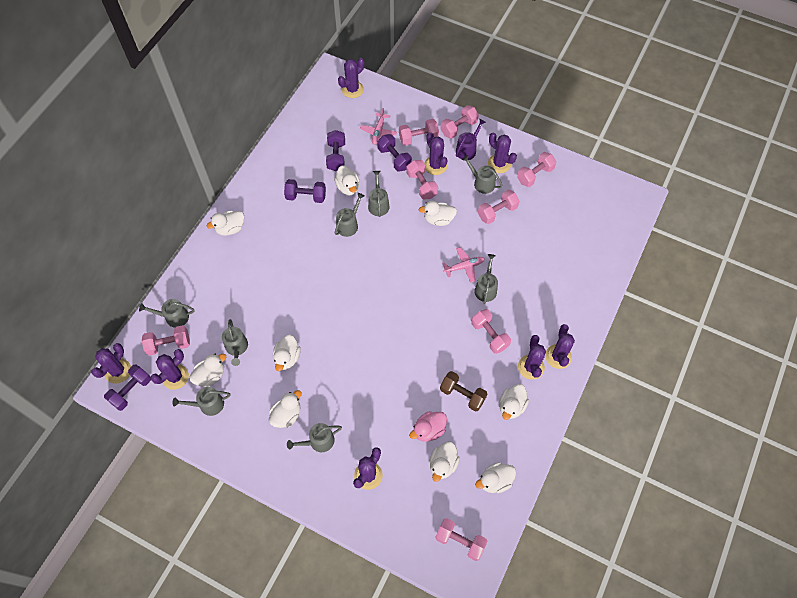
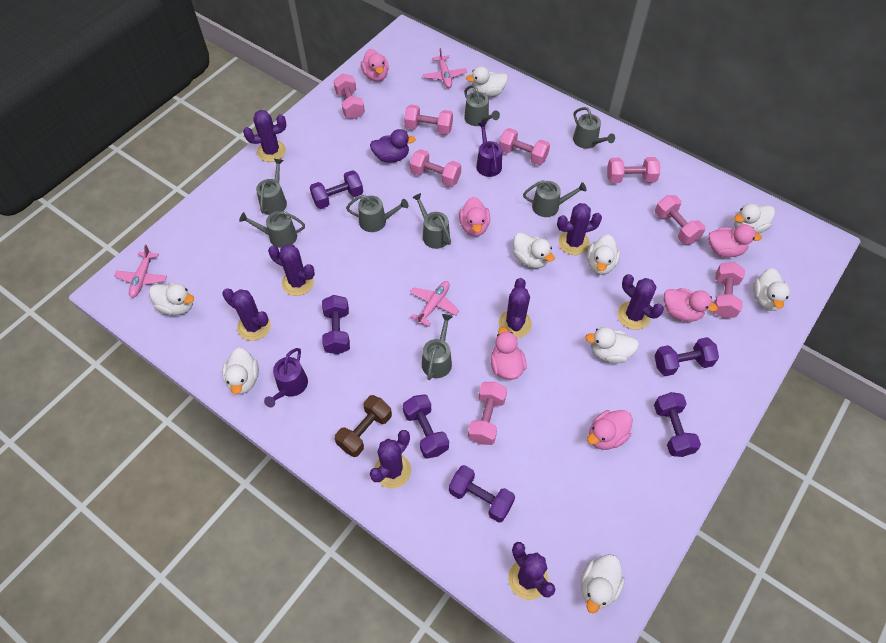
pink duck: 1 -> 6
pink plane: 2 -> 3
purple duck: 0 -> 1
purple dumbbell: 4 -> 6
purple watering can: 1 -> 2

